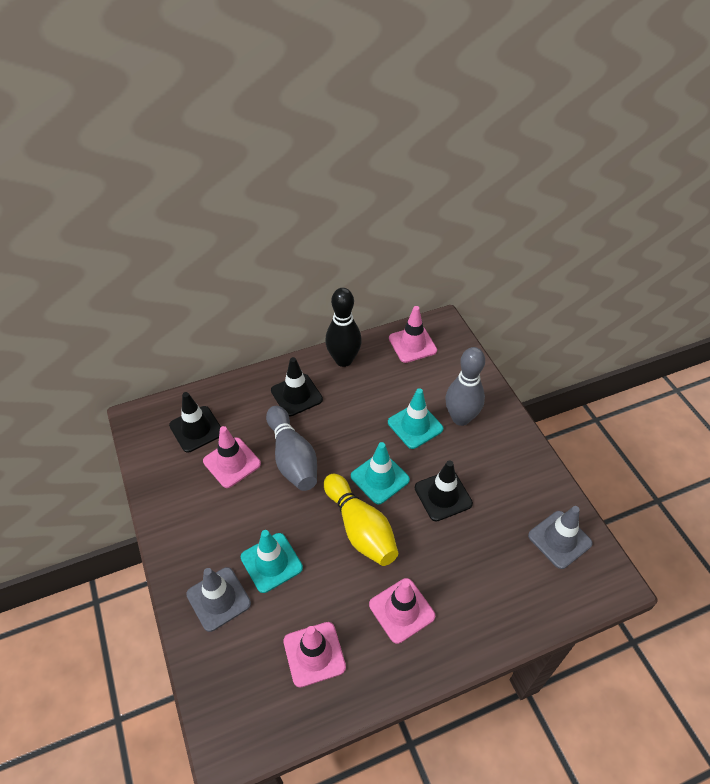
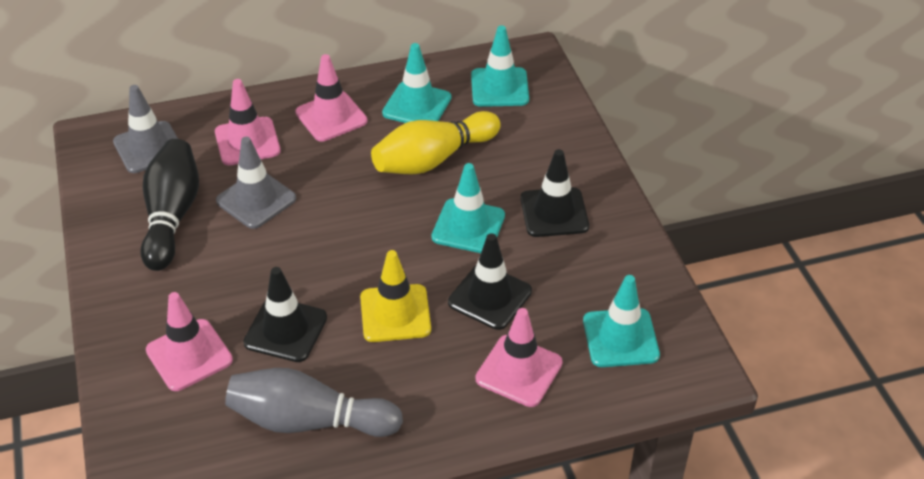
grey bowling pin: 2 -> 1
turquoise traffic cone: 3 -> 4
yellow traffic cone: 0 -> 1

